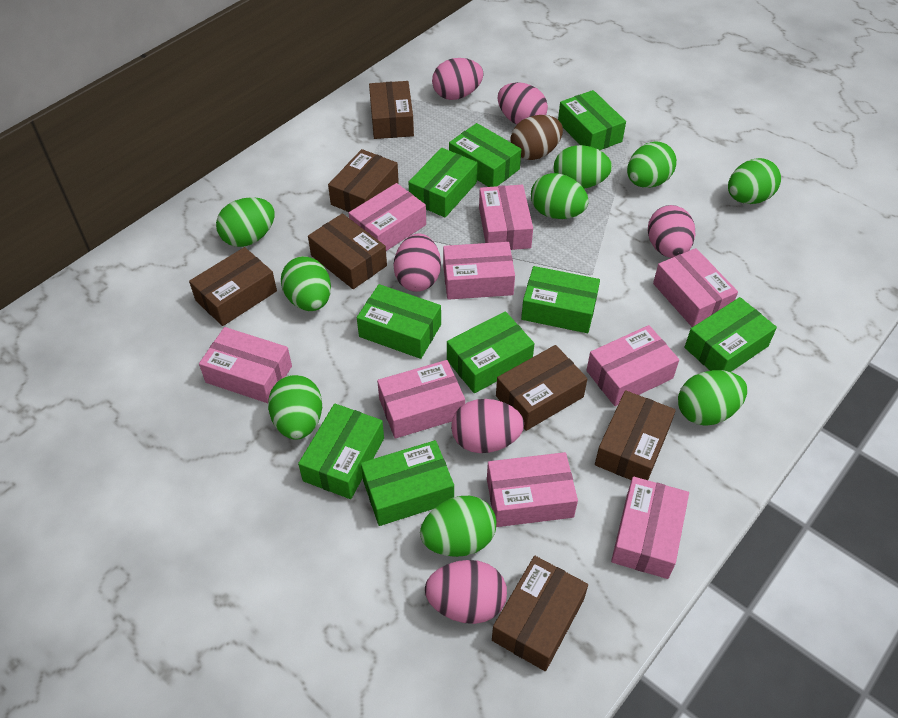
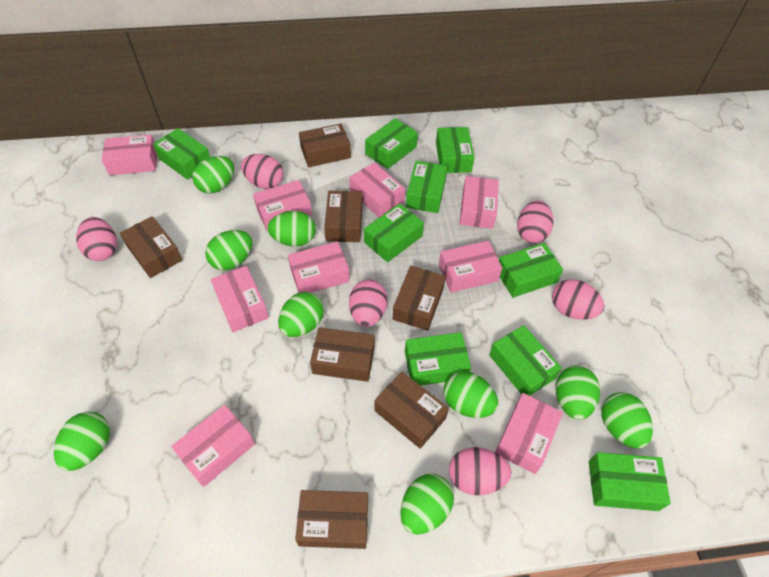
brown egg: 1 -> 0

